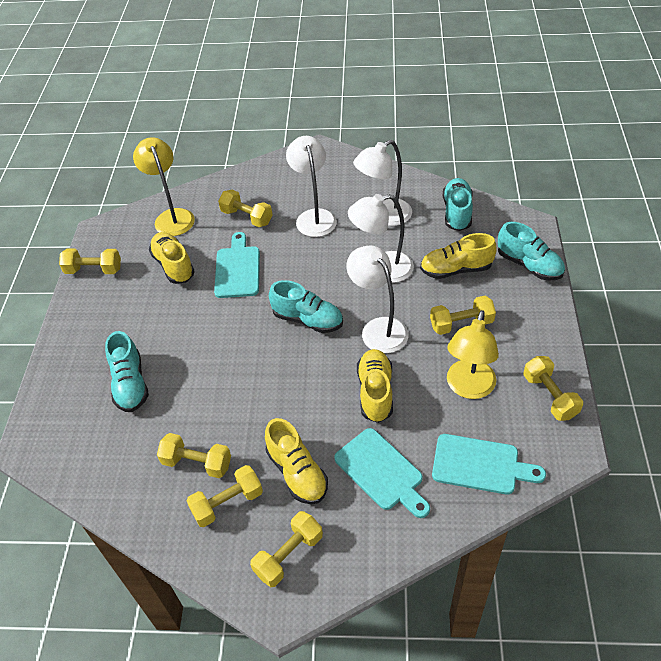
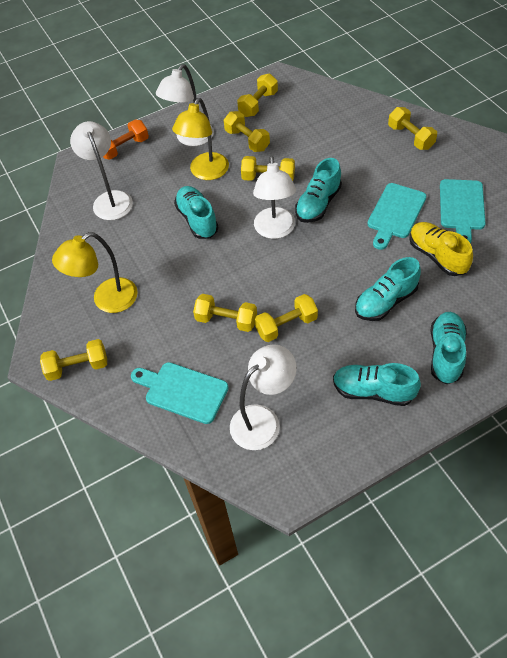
orange dumbbell: 0 -> 1
turquoise shoe: 4 -> 5
yellow shoe: 4 -> 1

